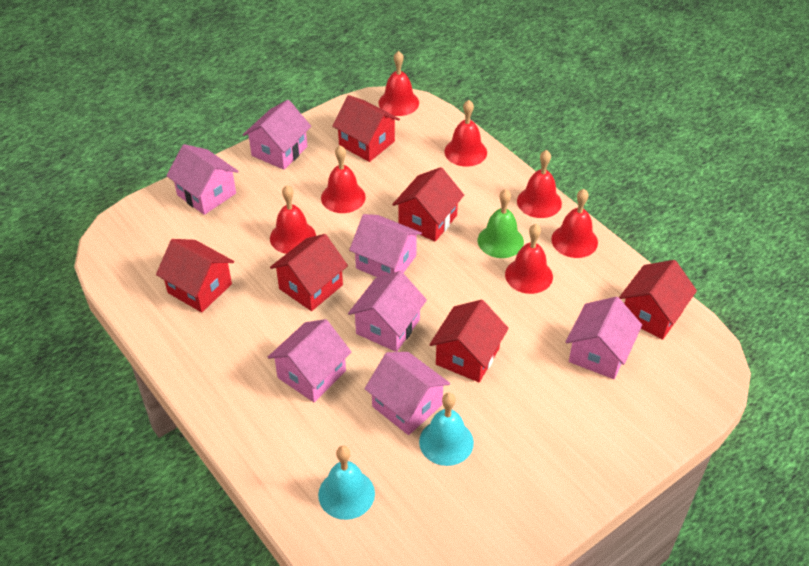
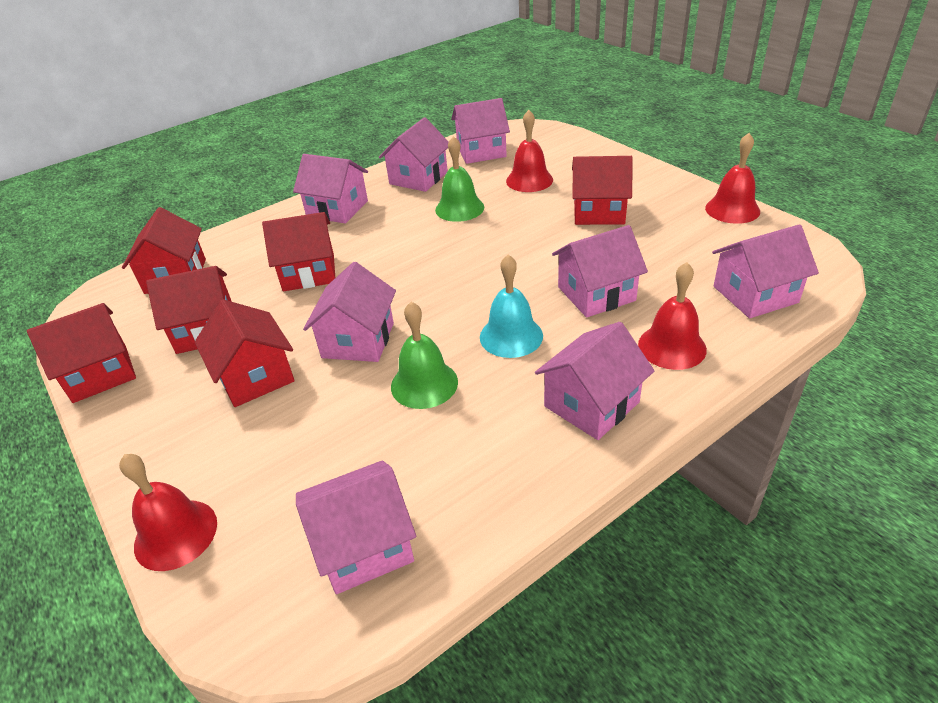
green bell: 1 -> 2
pink house: 7 -> 8
red bell: 7 -> 4
turquoise bell: 2 -> 1

